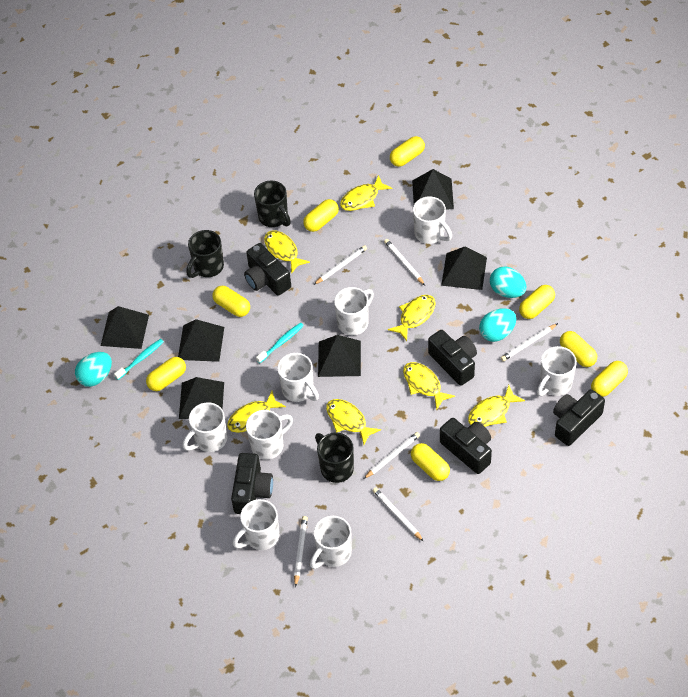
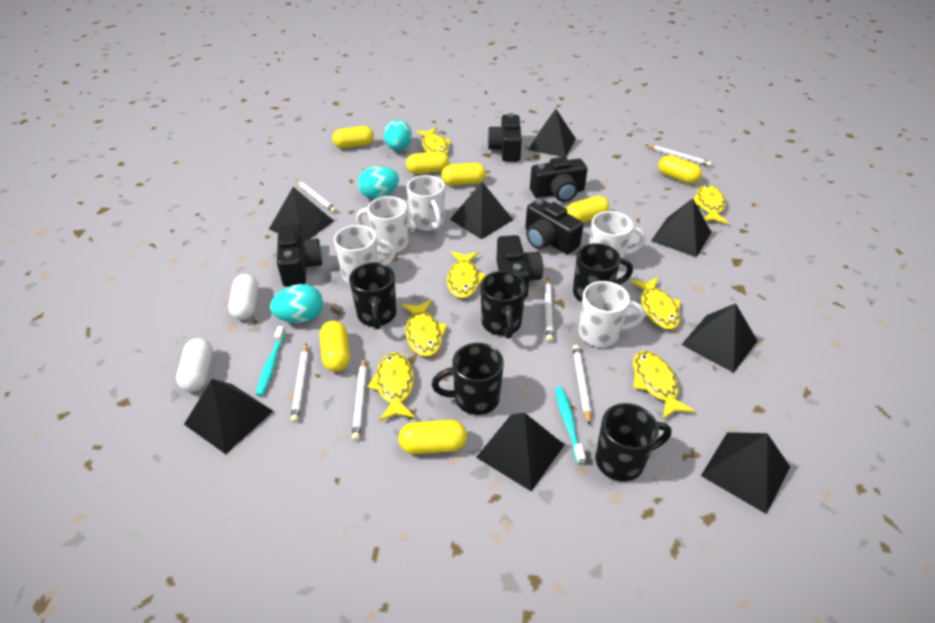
black mug: 3 -> 5
black pyramid: 6 -> 8
white capsule: 0 -> 2
white mug: 8 -> 5
yellow capsule: 8 -> 7

